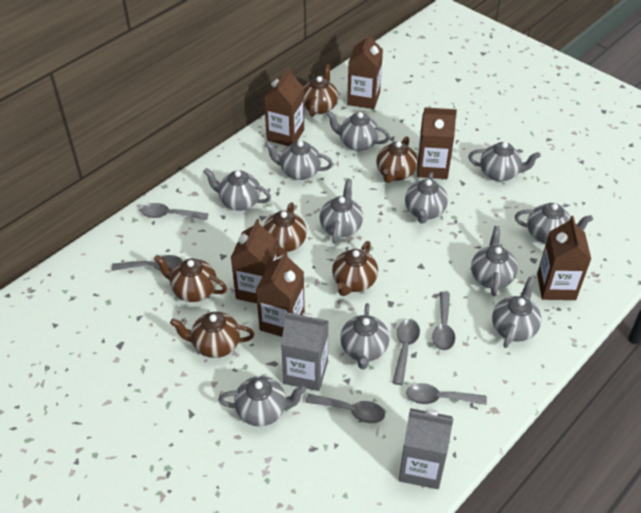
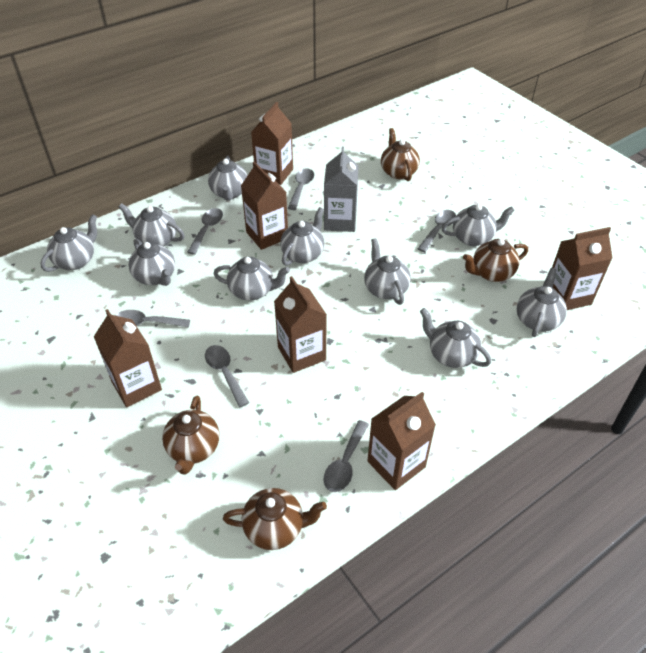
brown teapot: 6 -> 4
grey carton: 2 -> 1
grey teapot: 11 -> 10

